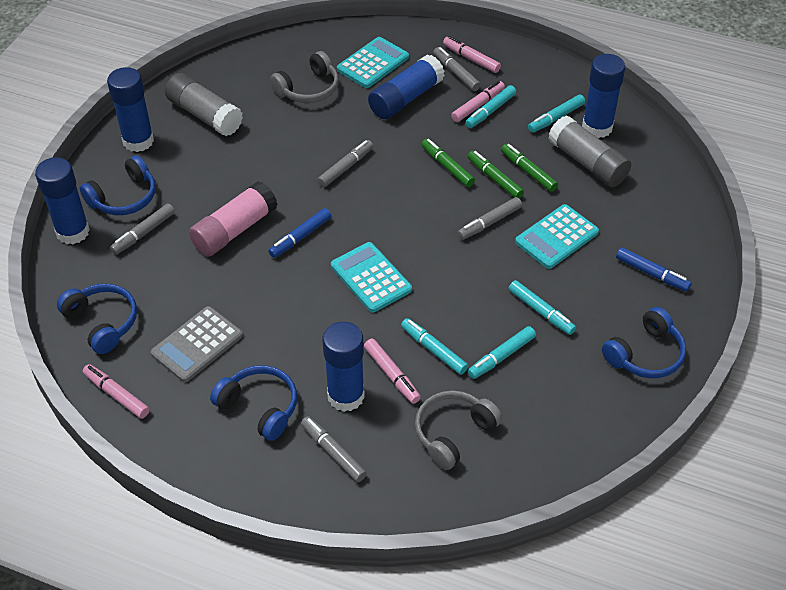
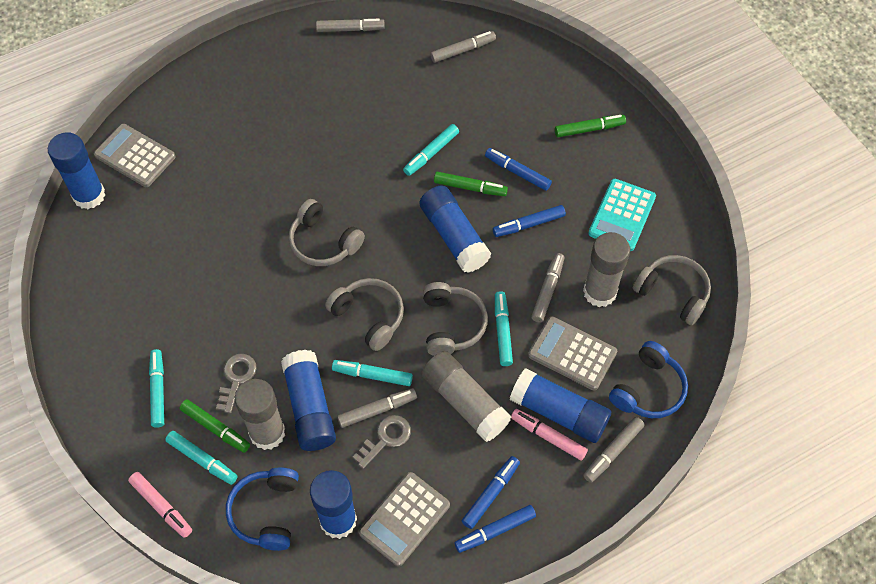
blue headphones: 4 -> 2
blue marker: 2 -> 4
grey calculator: 1 -> 3
grey glue stick: 2 -> 3
grey headphones: 2 -> 4
grey key: 0 -> 2
pink glue stick: 1 -> 0
pink marker: 4 -> 2
turquoise calculator: 3 -> 1

